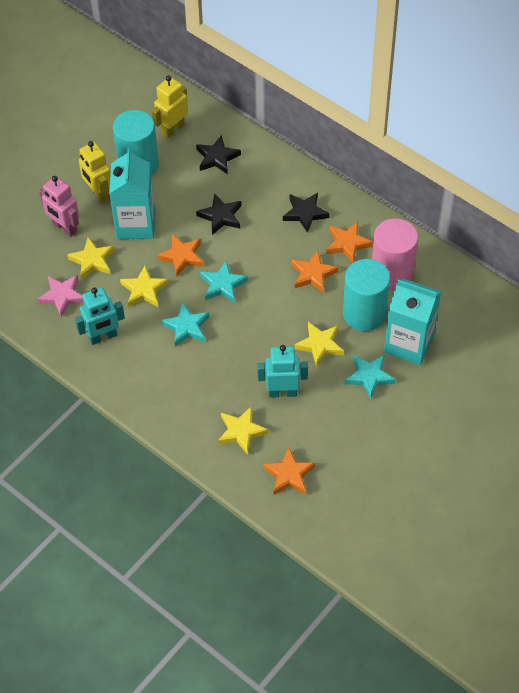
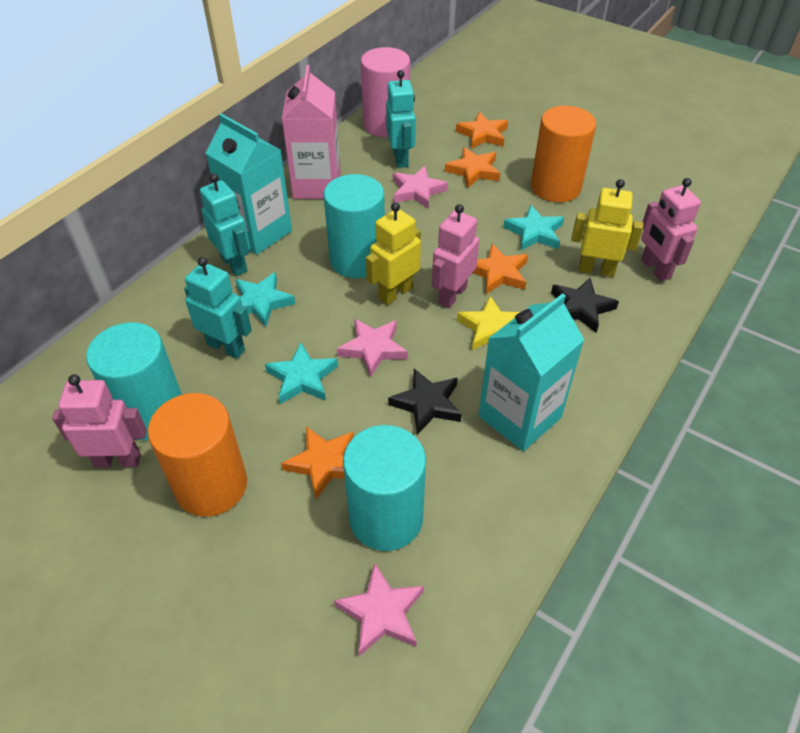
black star: 3 -> 2
orange cylinder: 0 -> 2
pink carton: 0 -> 1
pink robot: 1 -> 3
pink star: 1 -> 3
turquoise cylinder: 2 -> 3
turquoise robot: 2 -> 3
yellow star: 4 -> 1

